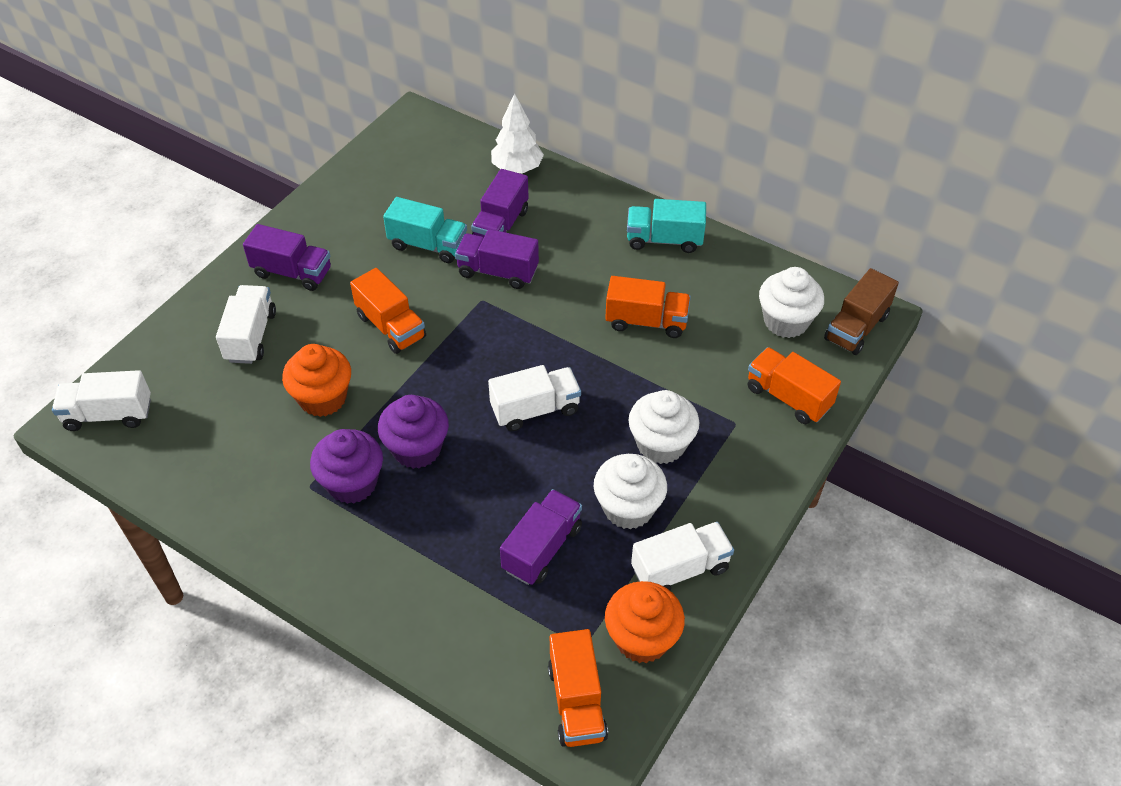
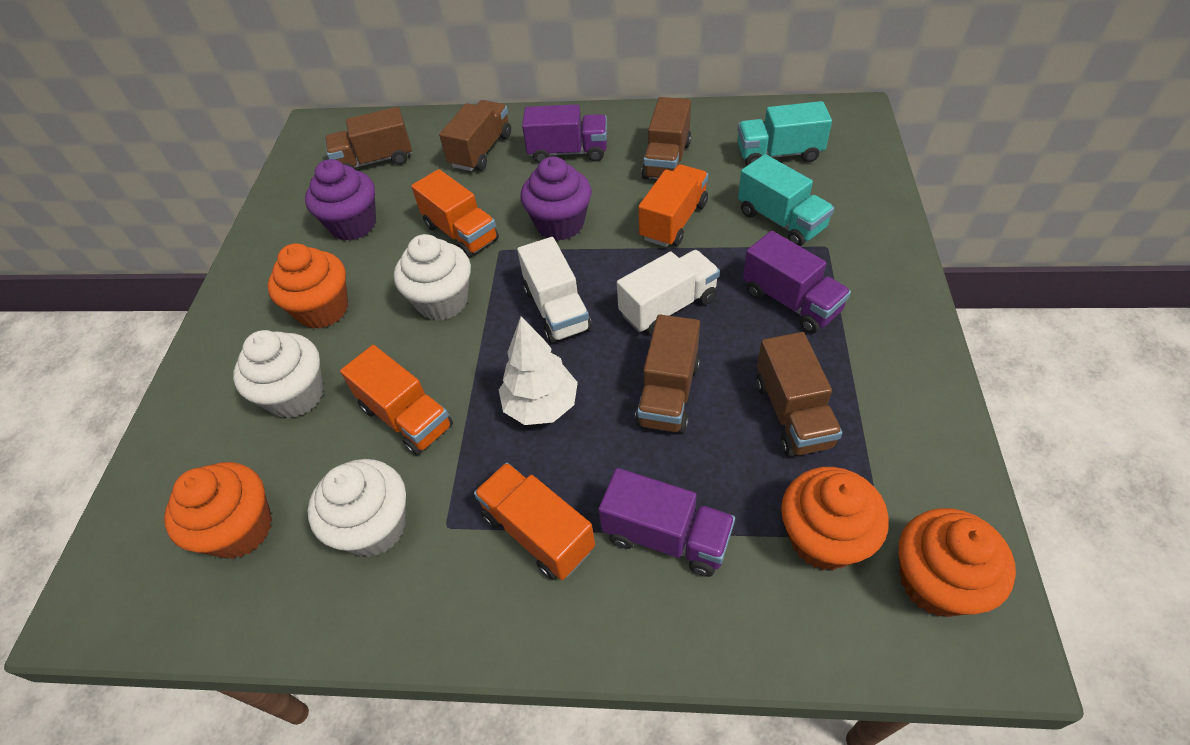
brown truck: 1 -> 5
orange cupcake: 2 -> 4
purple truck: 4 -> 3
white truck: 4 -> 2

